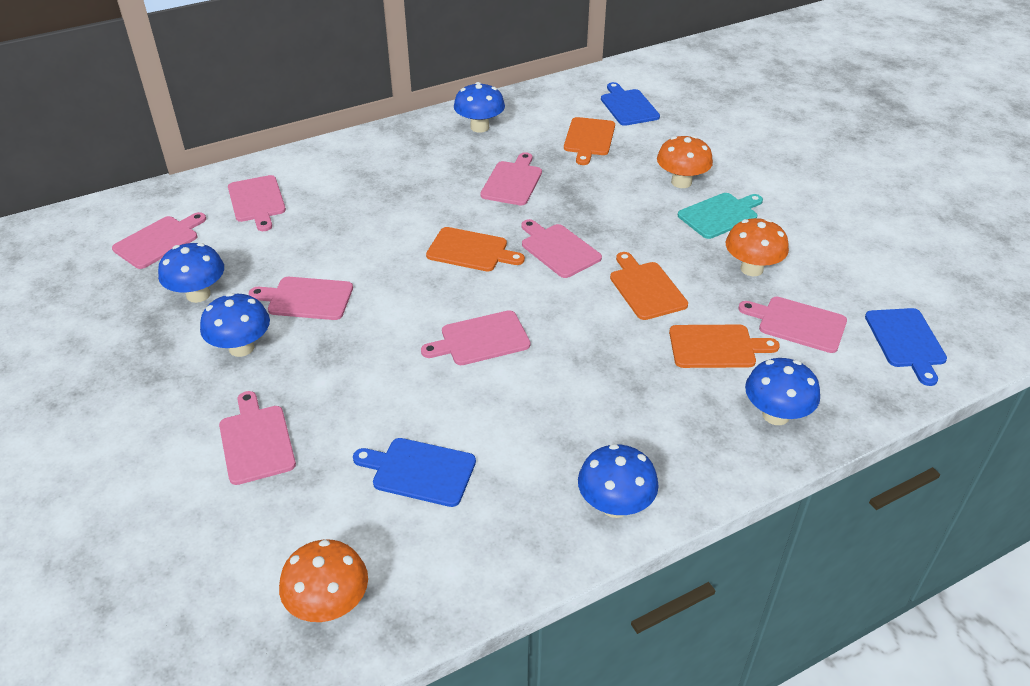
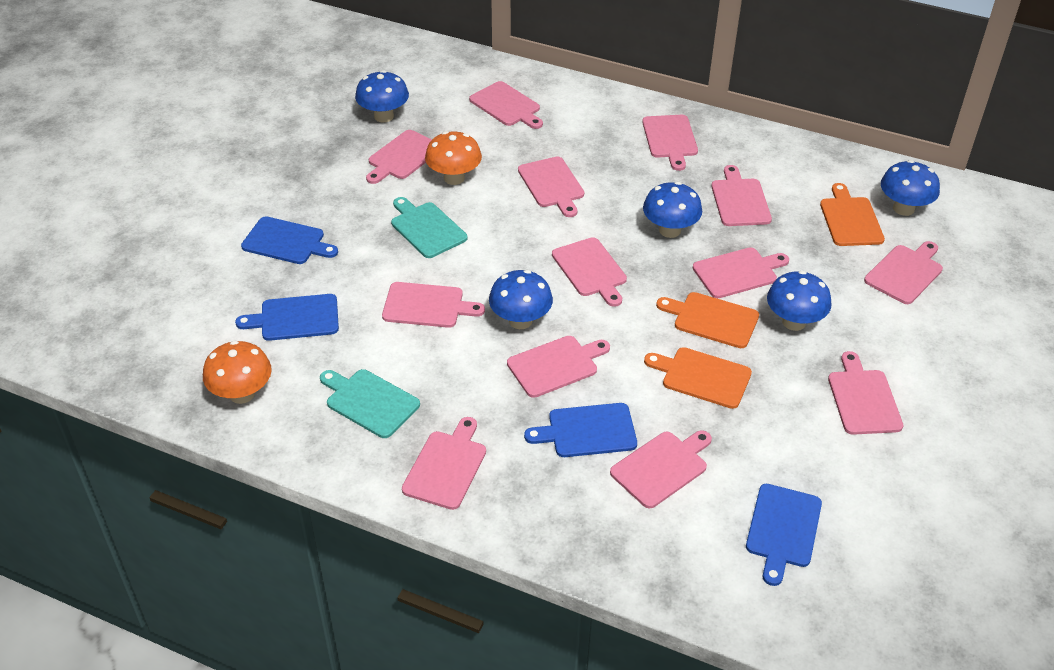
blue cutting board: 3 -> 4
orange cutting board: 4 -> 3
orange mushroom: 3 -> 2
pink cutting board: 8 -> 13
turquoise cutting board: 1 -> 2

